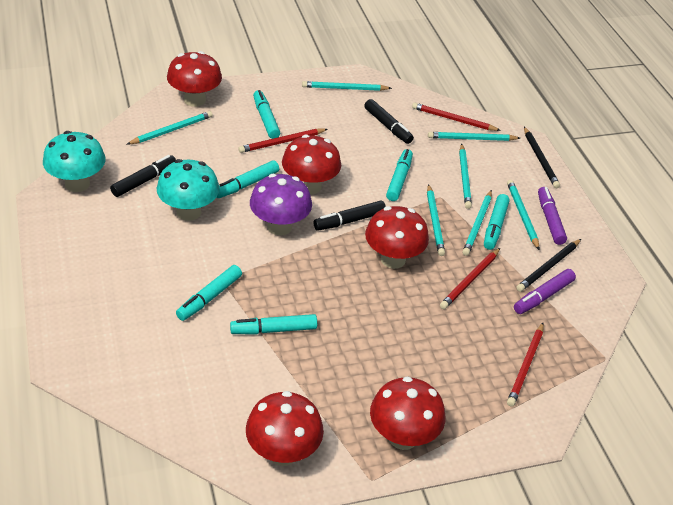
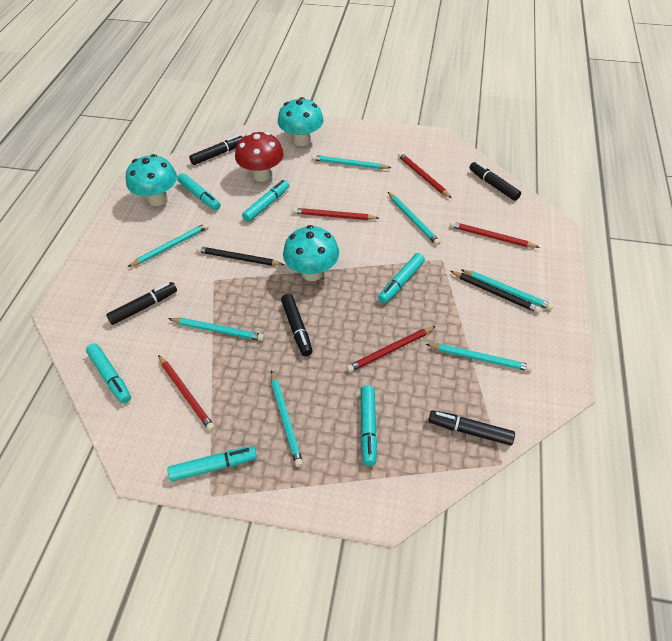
black marker: 3 -> 5
purple marker: 2 -> 0
purple mushroom: 1 -> 0
red mushroom: 5 -> 1
red pencil: 4 -> 5
turquoise mushroom: 2 -> 3

